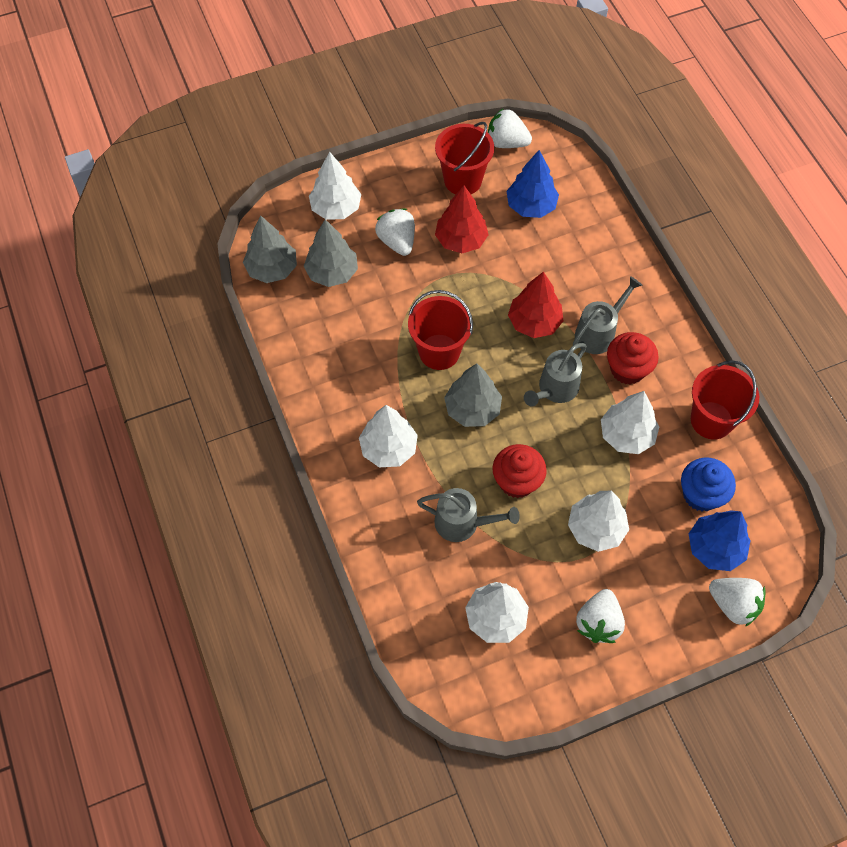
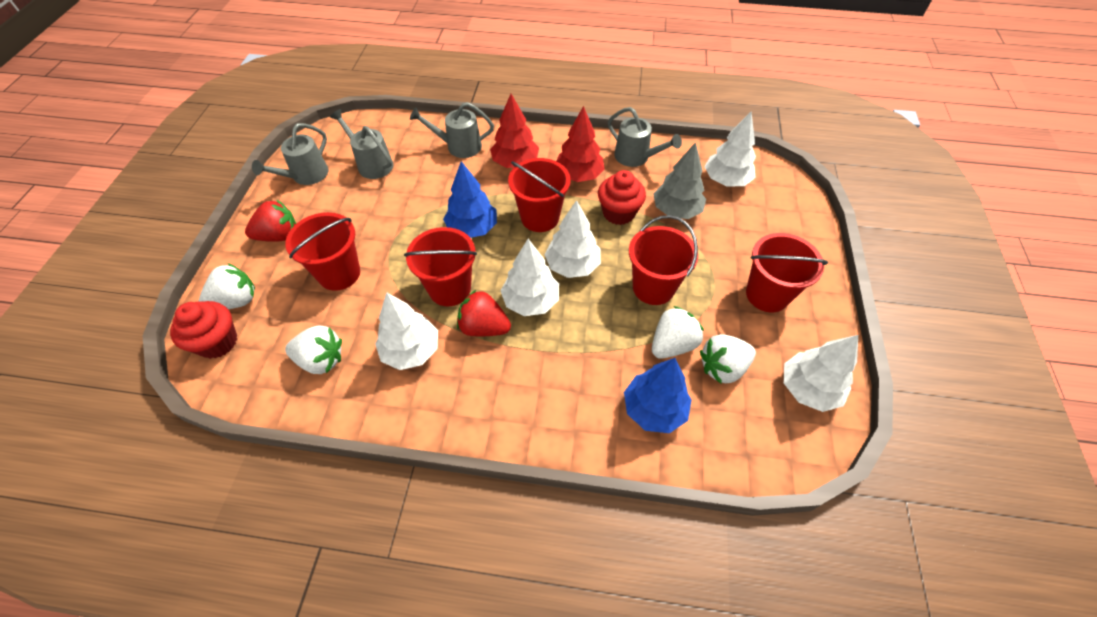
blue cupcake: 1 -> 0
grey tree: 3 -> 1
grey watering can: 3 -> 4
red bucket: 3 -> 5
red strawberry: 0 -> 2

